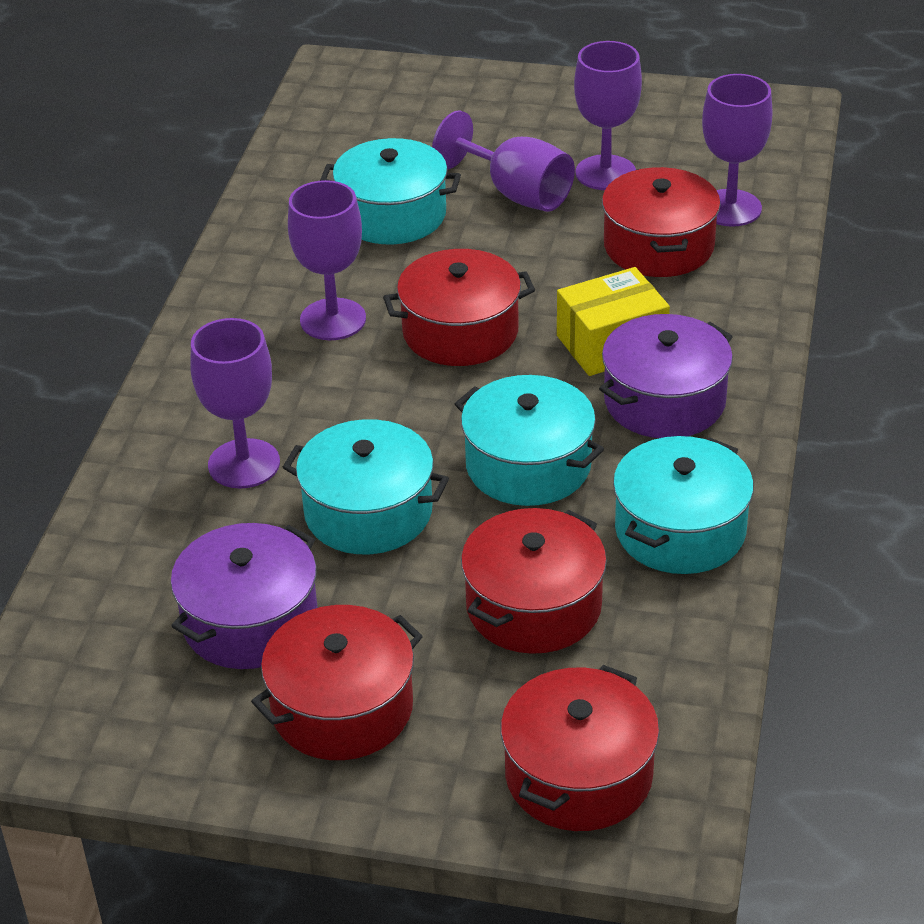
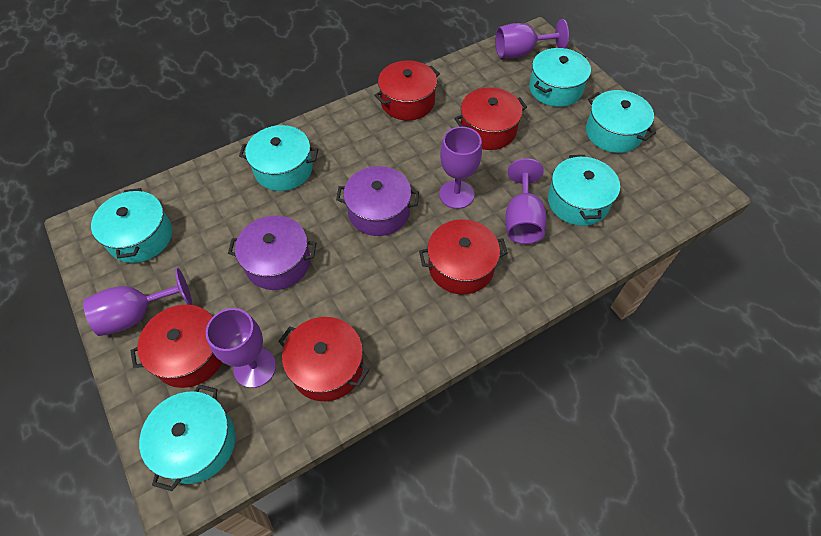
turquoise pot: 4 -> 6
yellow box: 1 -> 0

